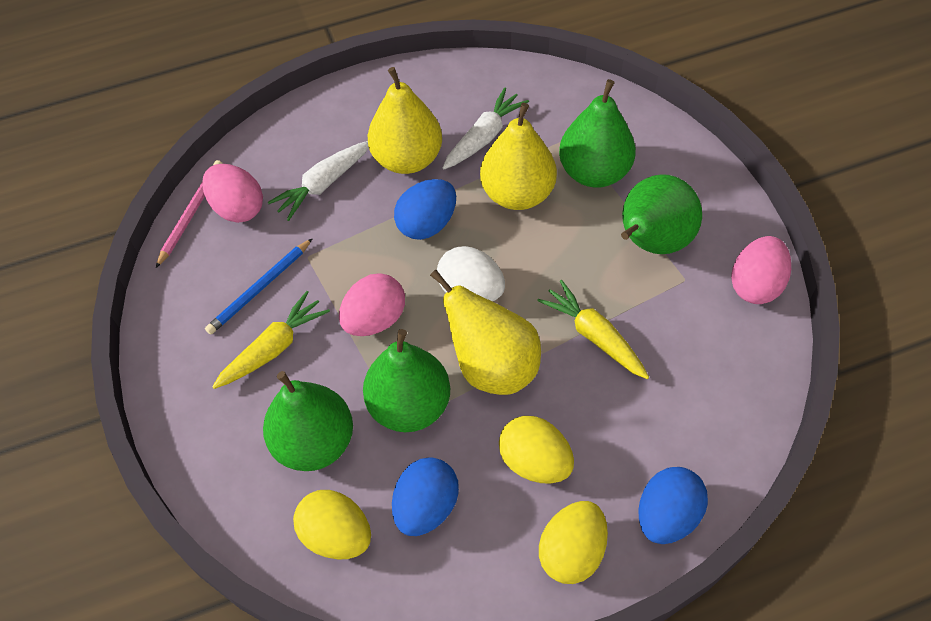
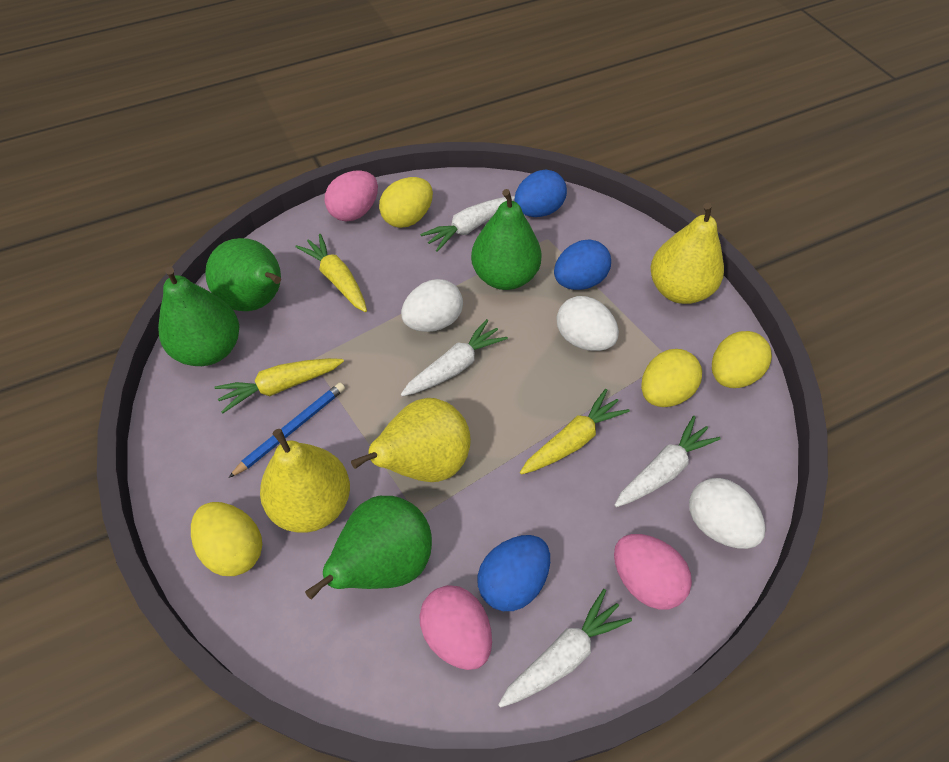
pink pencil: 1 -> 0
white carrot: 2 -> 4
white egg: 1 -> 3
yellow carrot: 2 -> 3
yellow egg: 3 -> 4

